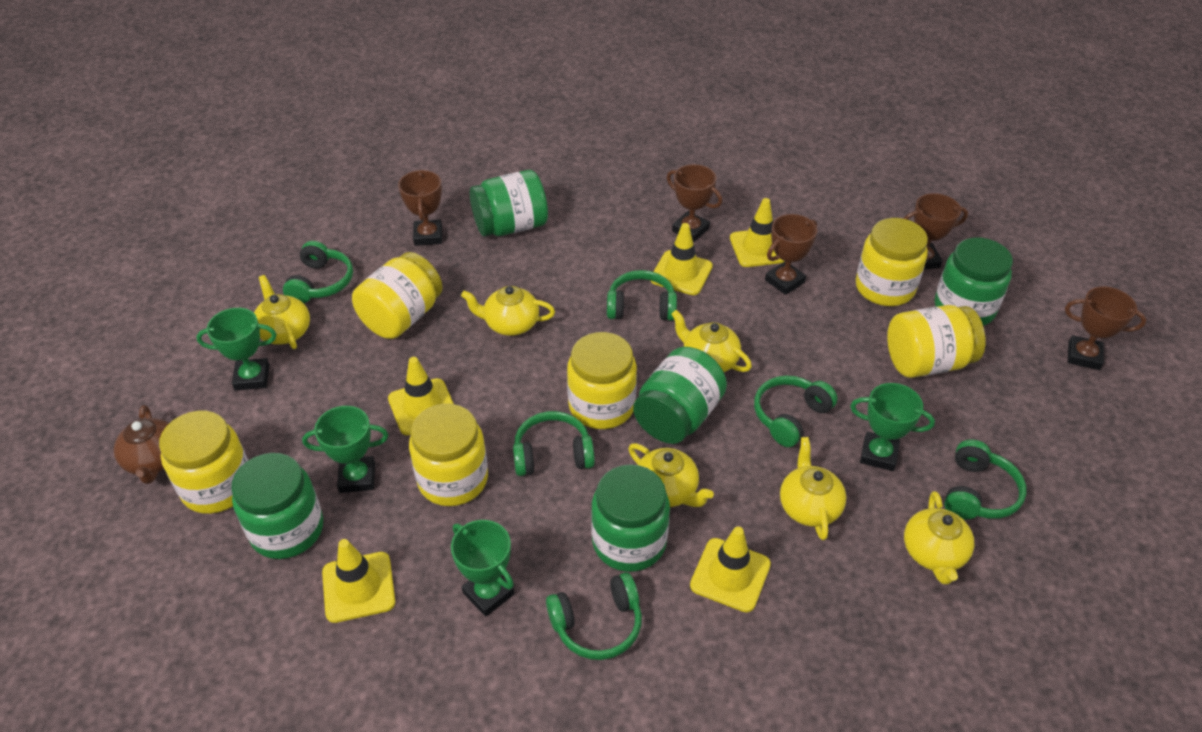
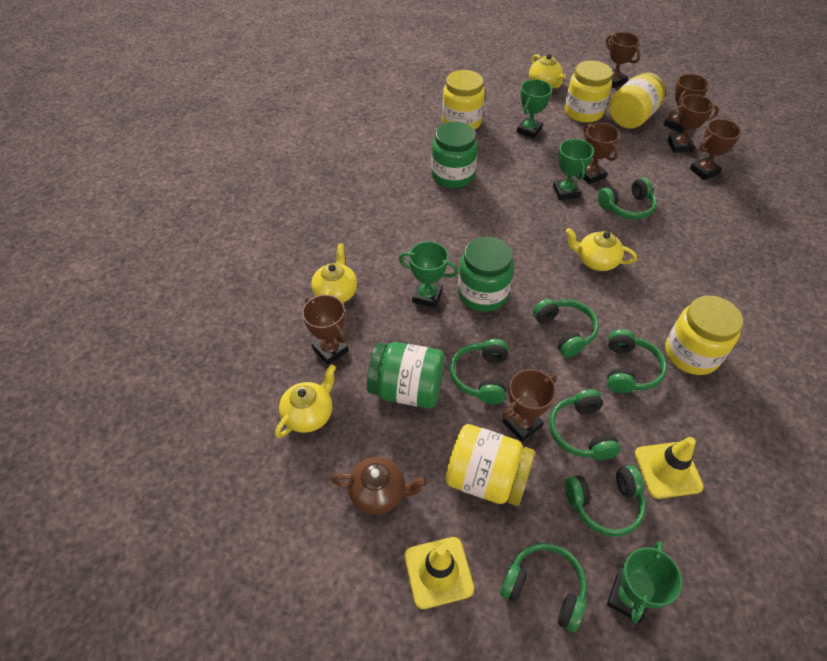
brown trophy: 5 -> 7
green headphones: 6 -> 7
green jar: 5 -> 3
yellow jar: 6 -> 5
yellow teapot: 6 -> 4
yellow traffic cone: 5 -> 2

